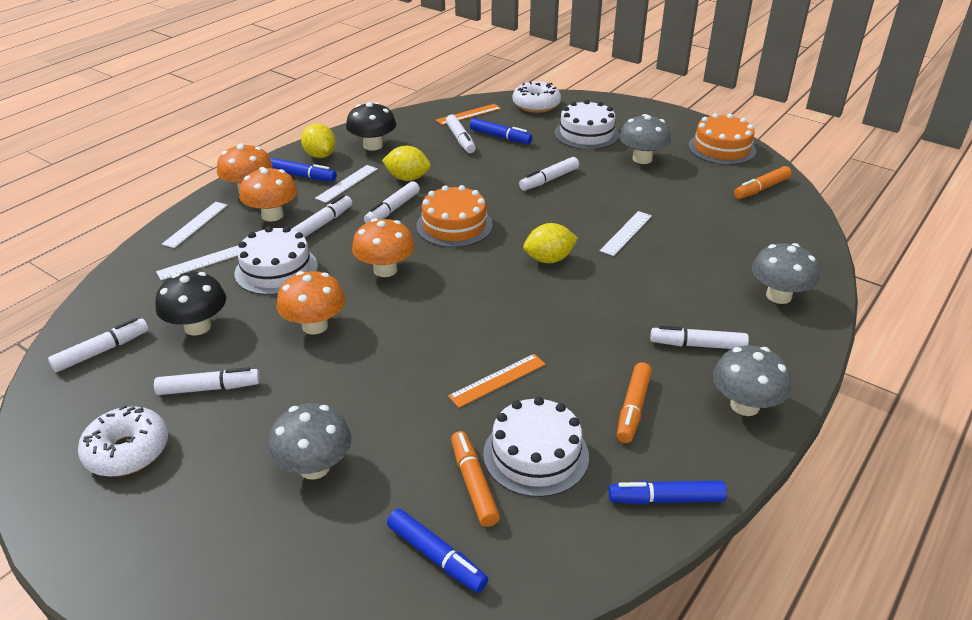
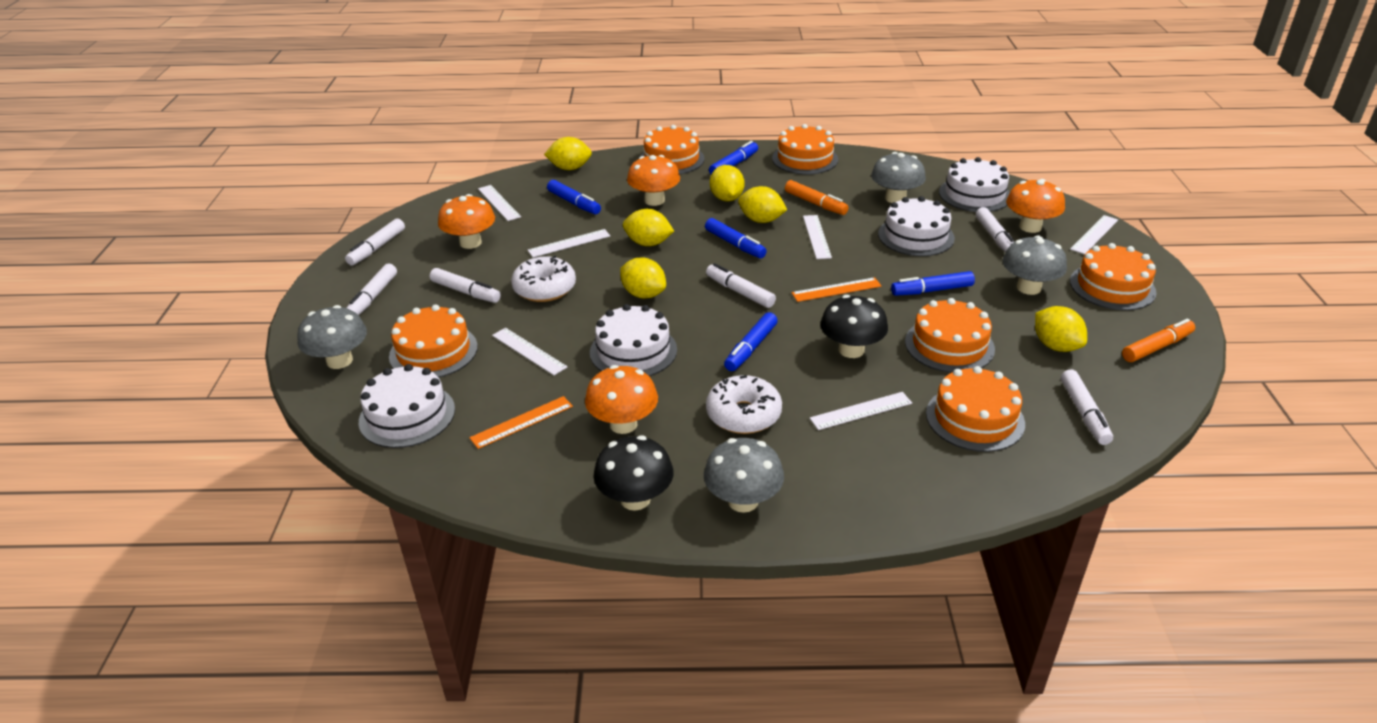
blue marker: 4 -> 5
orange cake: 2 -> 6
orange marker: 3 -> 2
white cake: 3 -> 4
white marker: 7 -> 6
white ruler: 4 -> 6
yellow lemon: 3 -> 6

